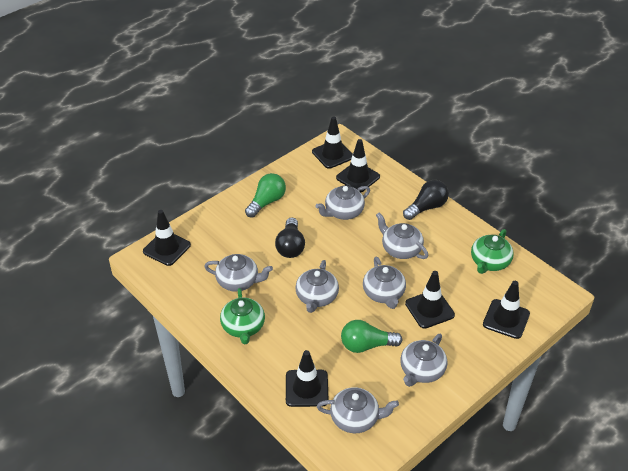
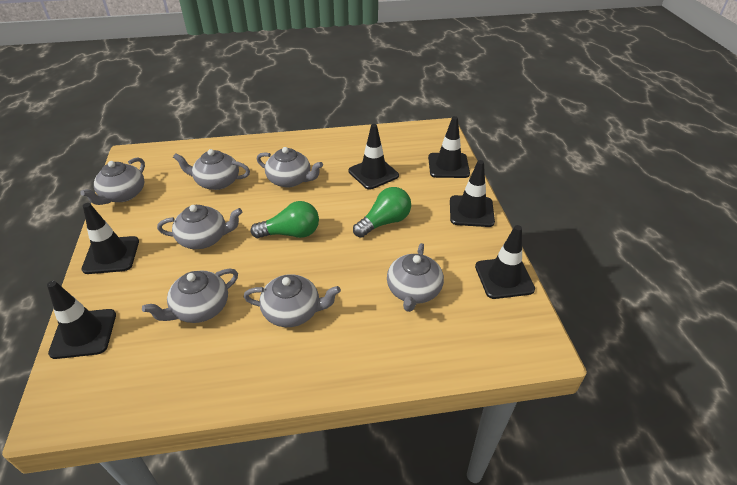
black light bulb: 2 -> 0
green teapot: 2 -> 0

